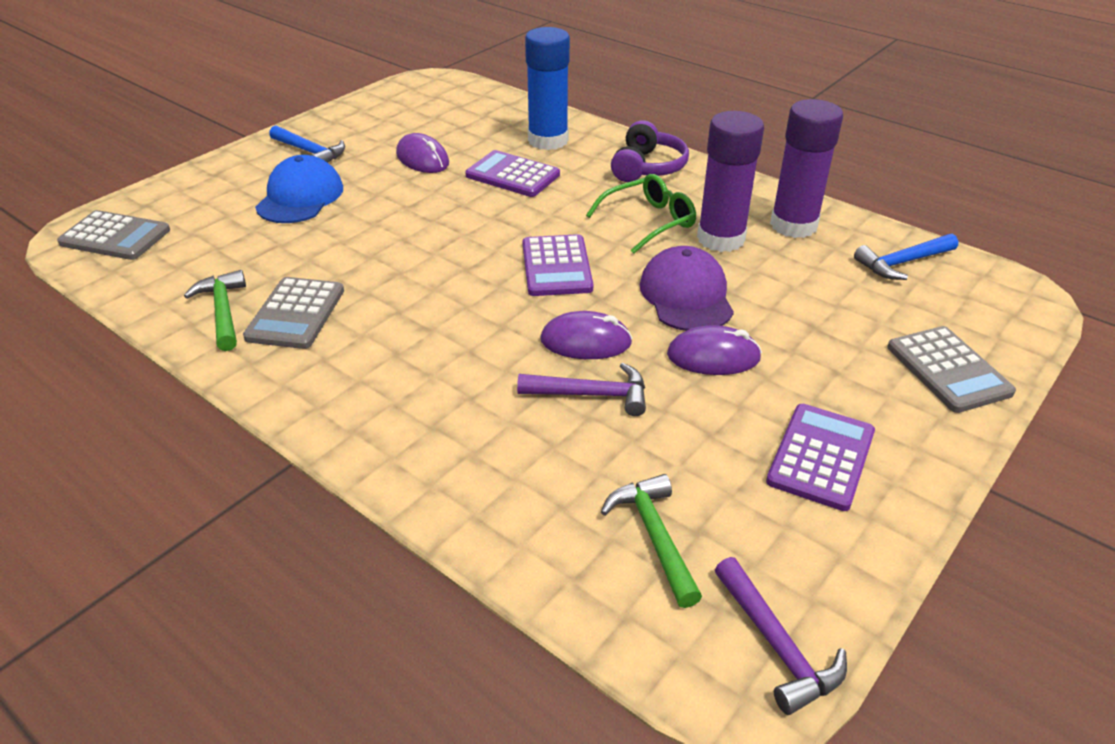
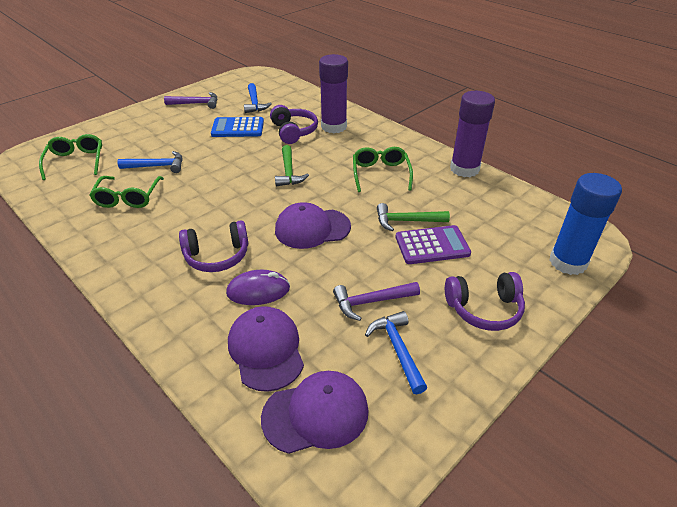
blue calculator: 0 -> 1
blue cap: 1 -> 0
blue hammer: 2 -> 3
green glasses: 1 -> 3
grey calculator: 3 -> 0
purple calculator: 3 -> 1
purple cap: 1 -> 3
purple headphones: 1 -> 3
purple mouse: 3 -> 1

